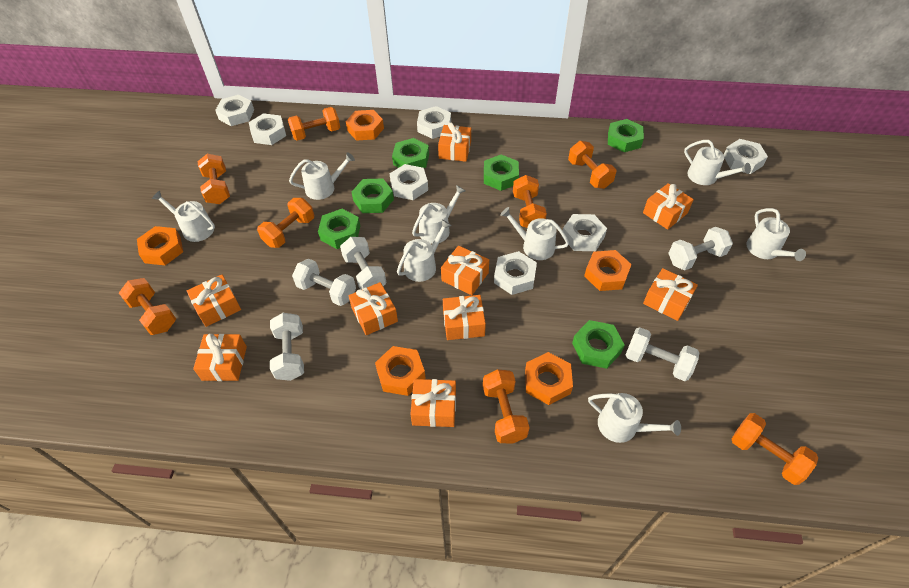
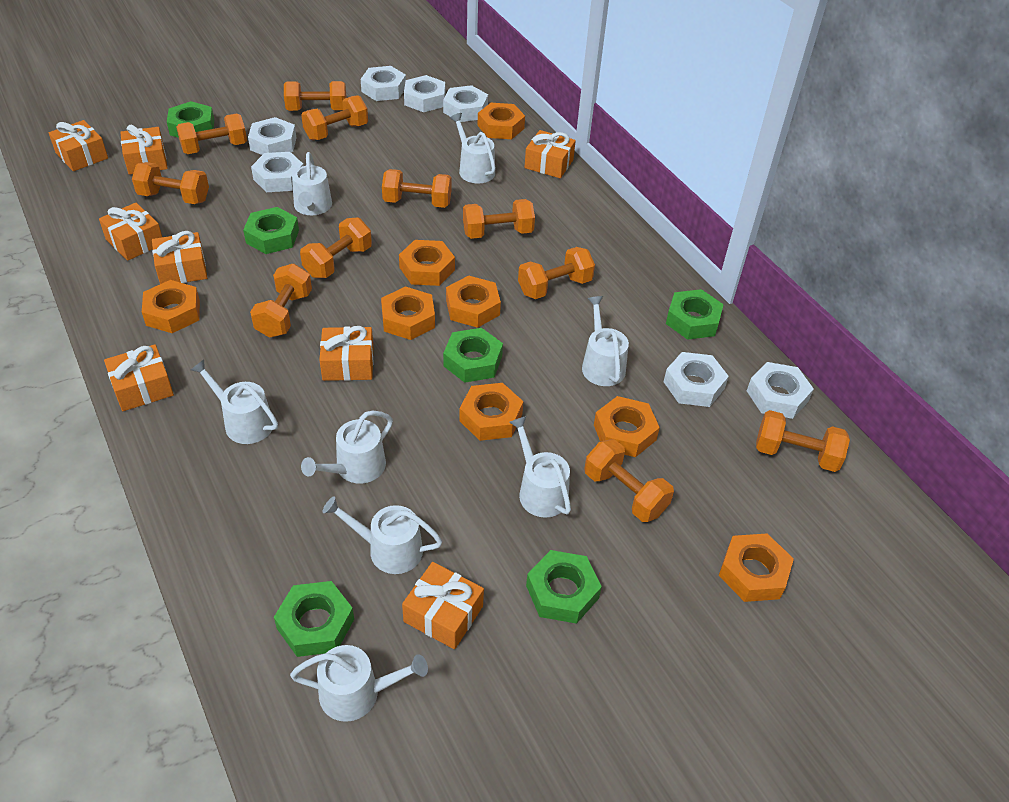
orange dumbbell: 8 -> 11
orange gift: 9 -> 8
orange nut: 5 -> 8
white dumbbell: 5 -> 0

